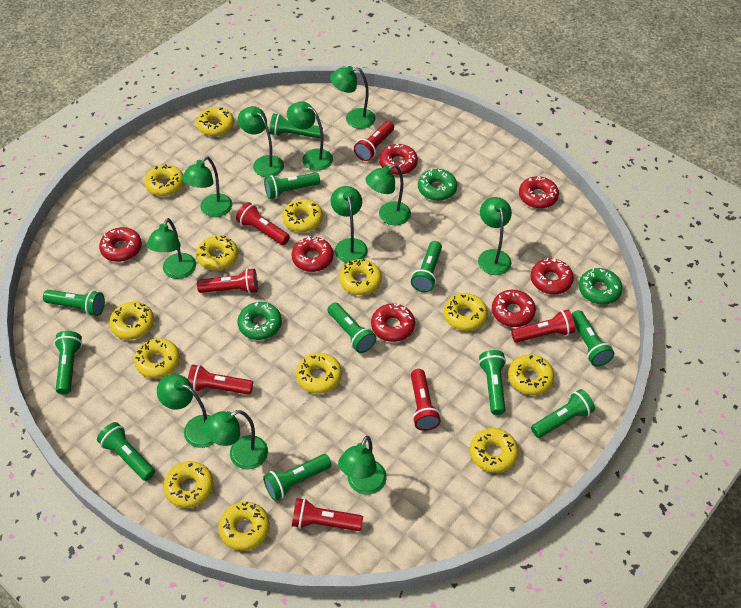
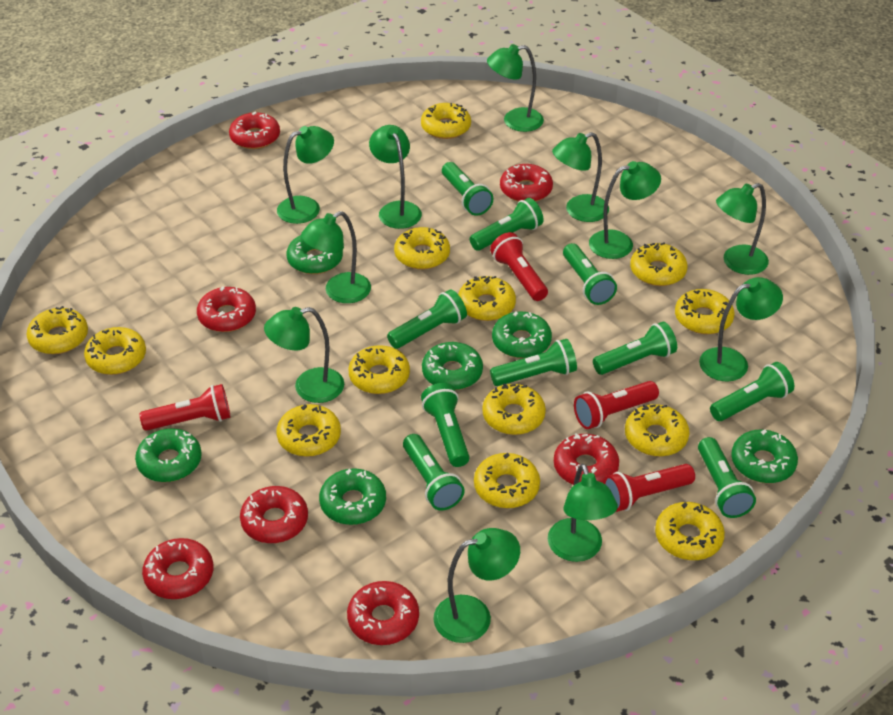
green donut: 3 -> 6
green flashlight: 11 -> 10
red flashlight: 7 -> 4

